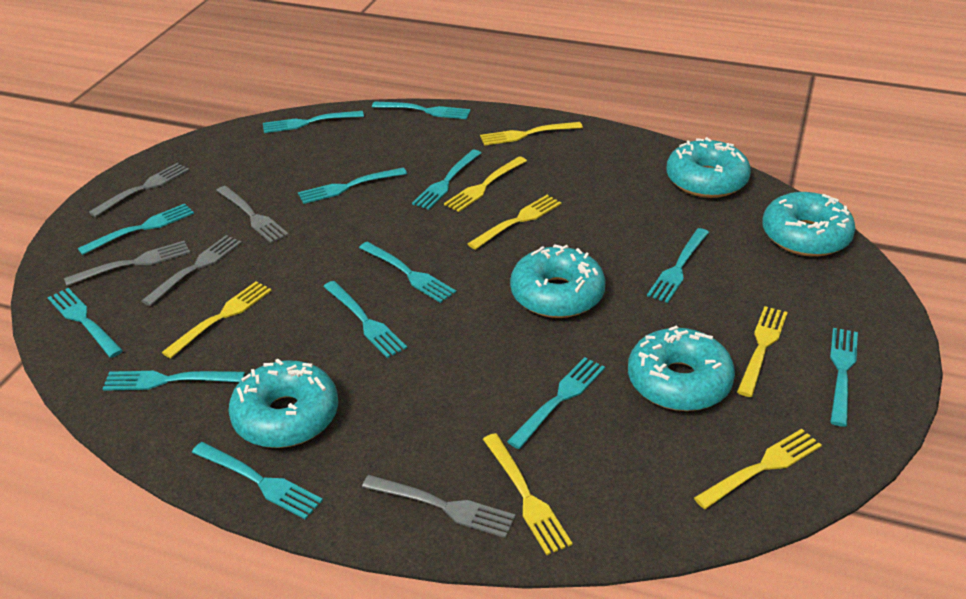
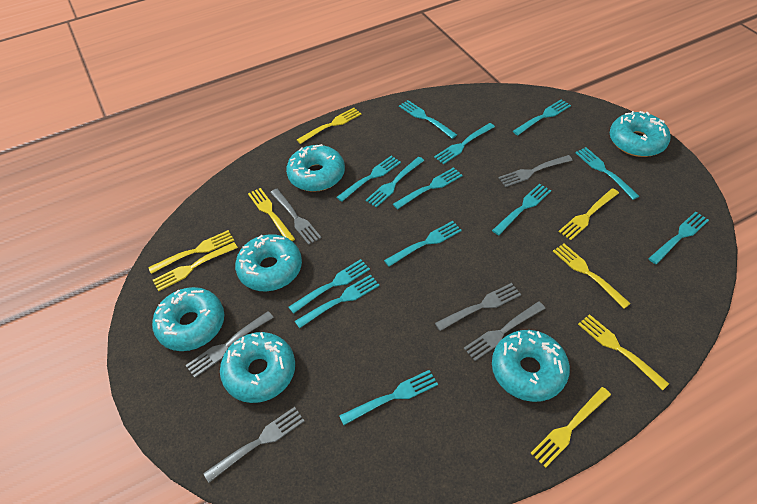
grey fork: 5 -> 6
turquoise donut: 5 -> 6
yellow fork: 7 -> 8

